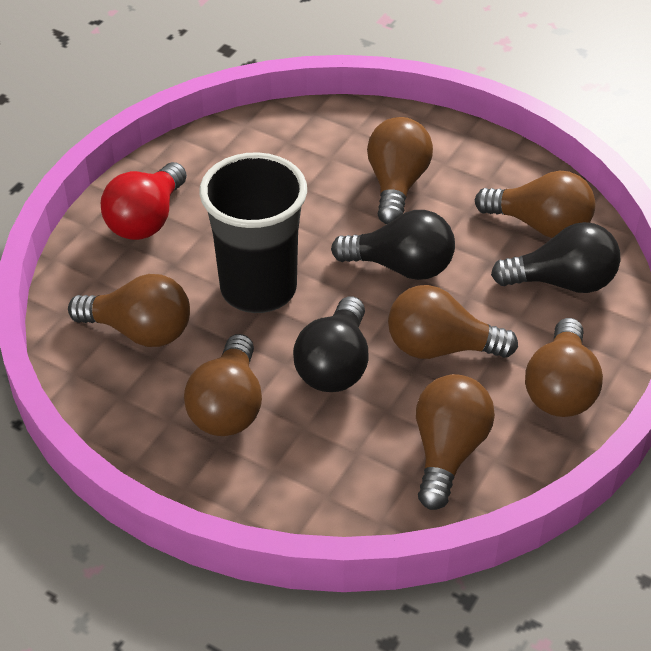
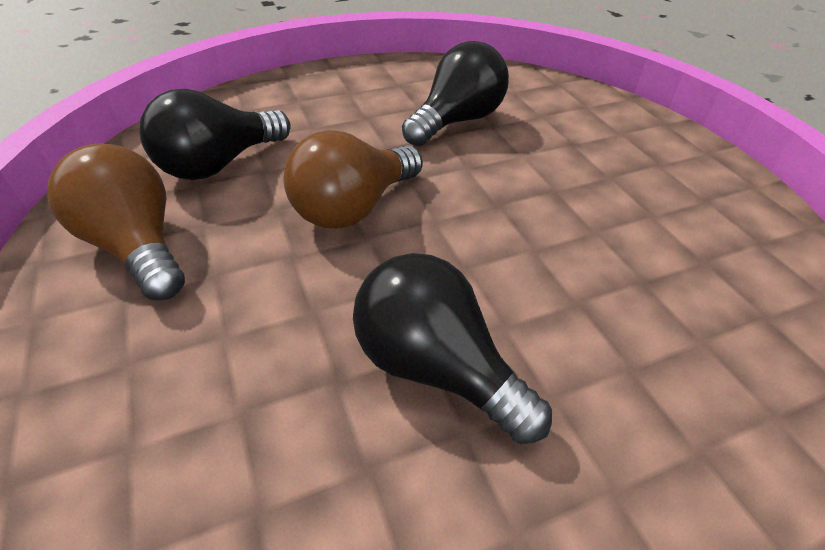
black cup: 1 -> 0
brown light bulb: 7 -> 2
red light bulb: 1 -> 0

